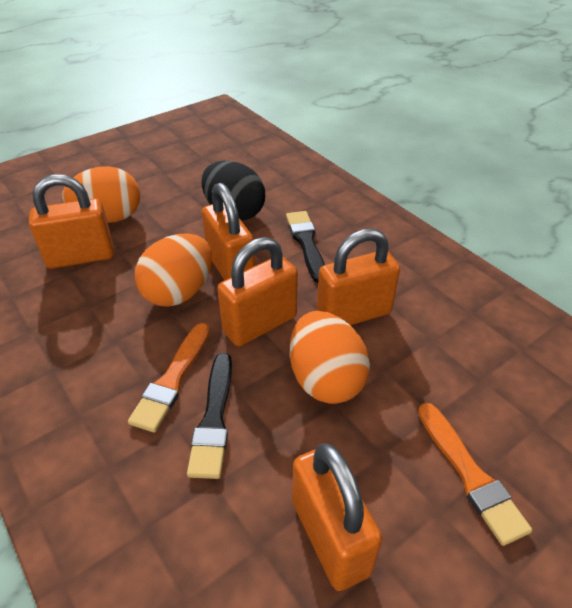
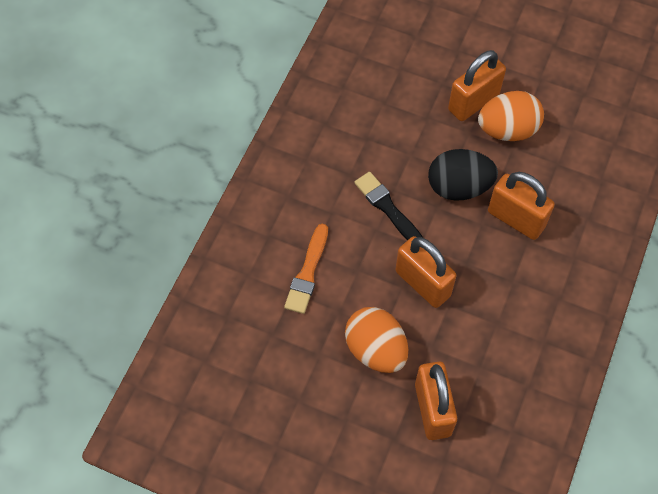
black brush: 2 -> 1
orange brush: 2 -> 1
orange egg: 3 -> 2
orange padlock: 5 -> 4

